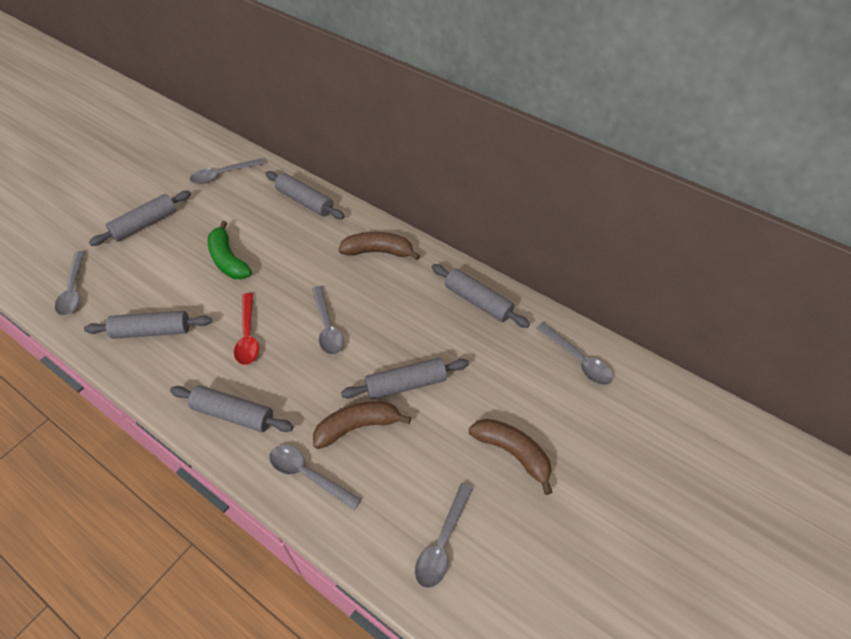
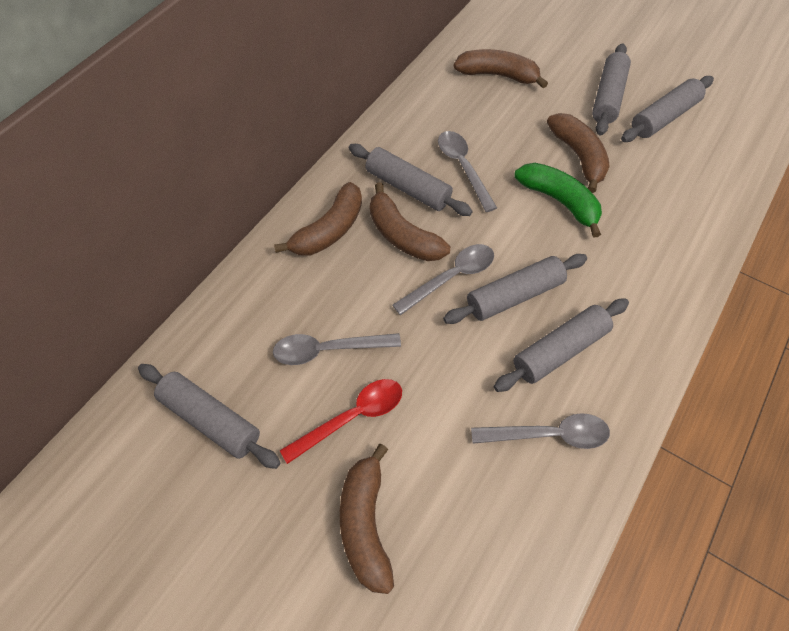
brown banana: 3 -> 5
grey spoon: 6 -> 4

